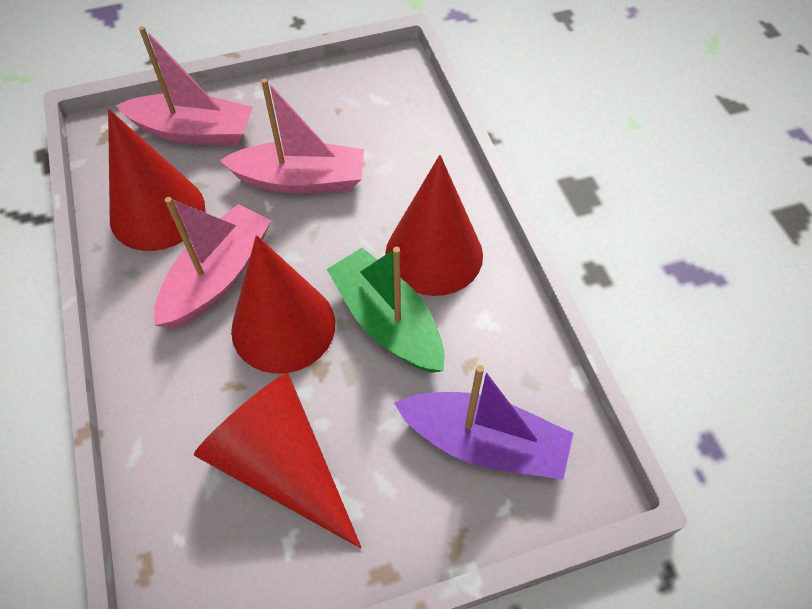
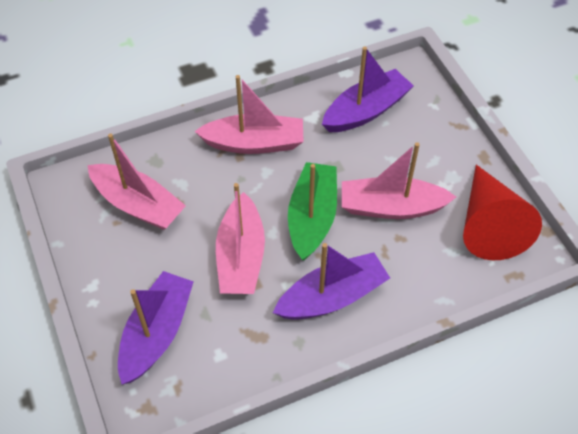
pink boat: 3 -> 4
purple boat: 1 -> 3
red cone: 4 -> 1

